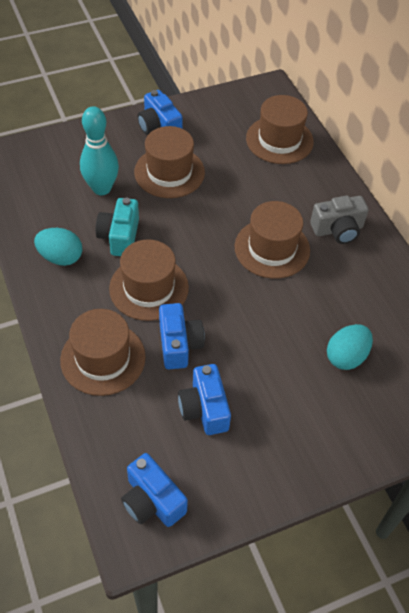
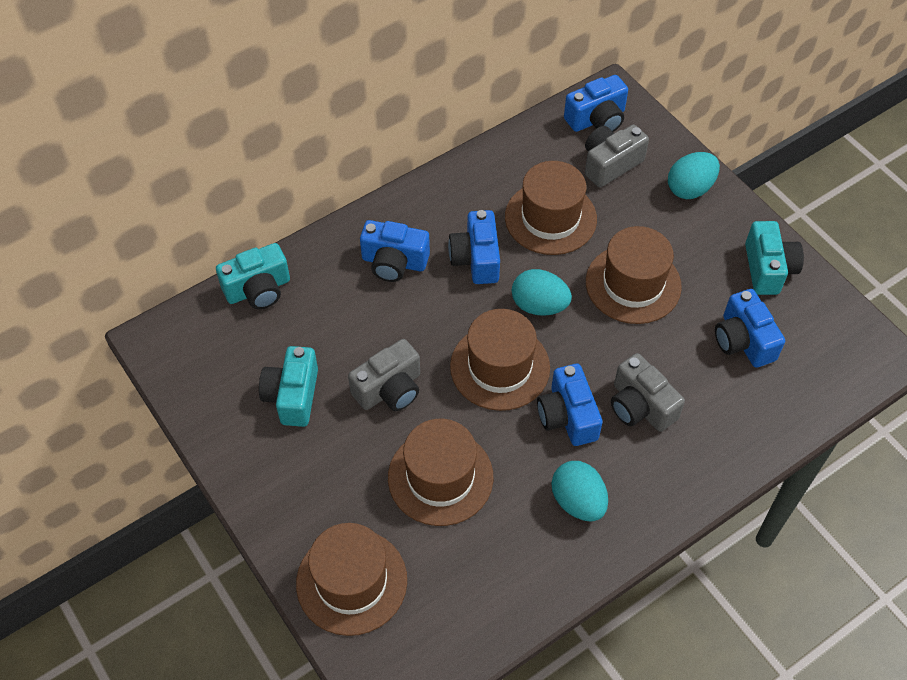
blue camera: 4 -> 5
grey camera: 1 -> 3
turquoise bowling pin: 1 -> 0
turquoise camera: 1 -> 3
turquoise egg: 2 -> 3

